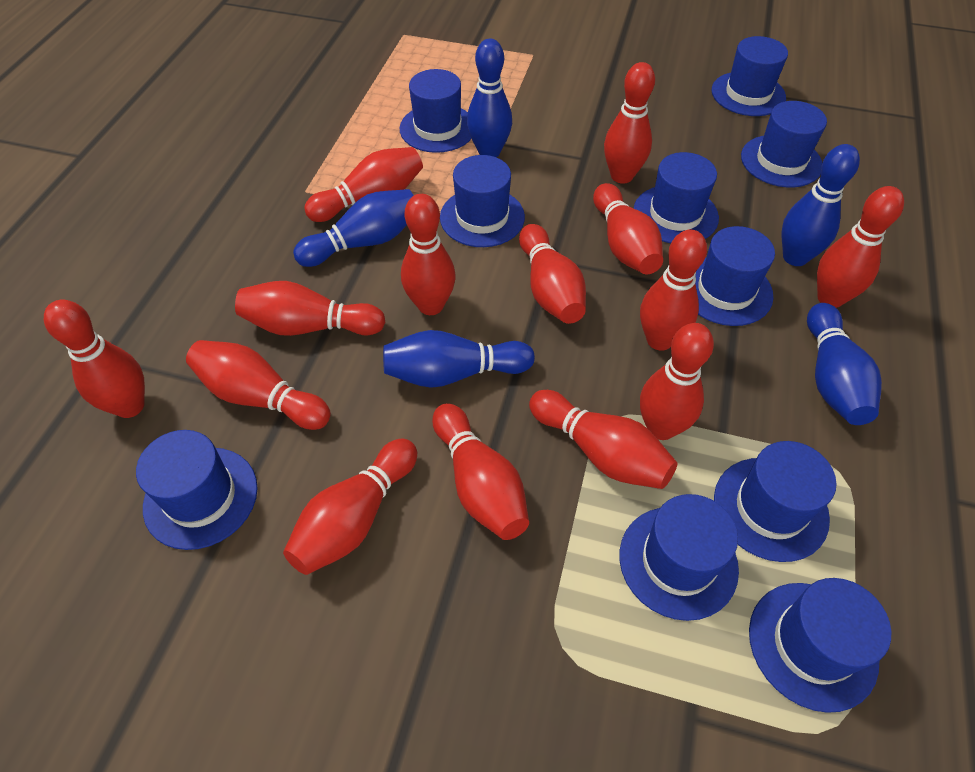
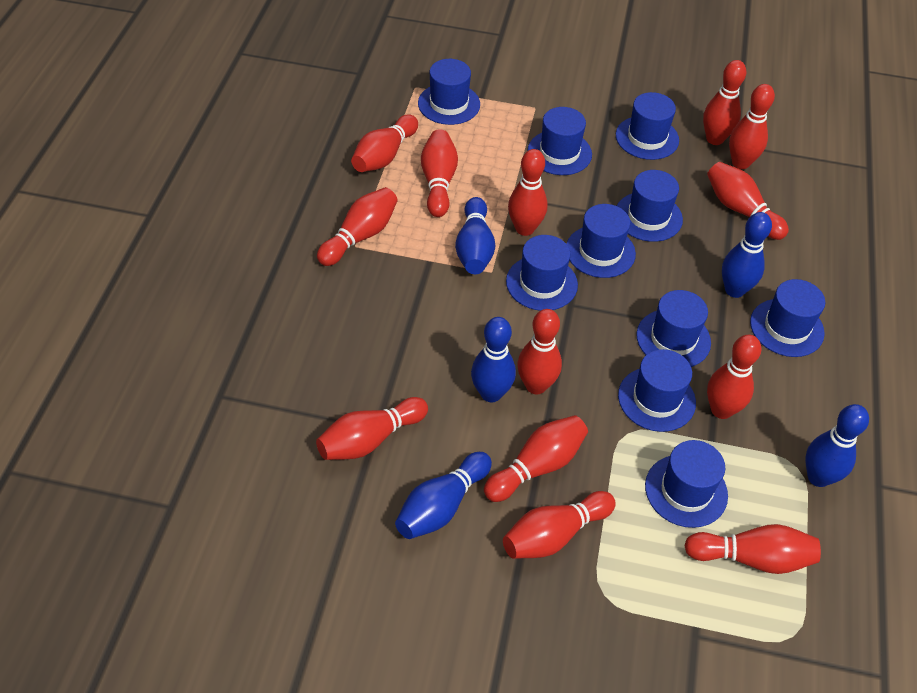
red bowling pin: 14 -> 13

